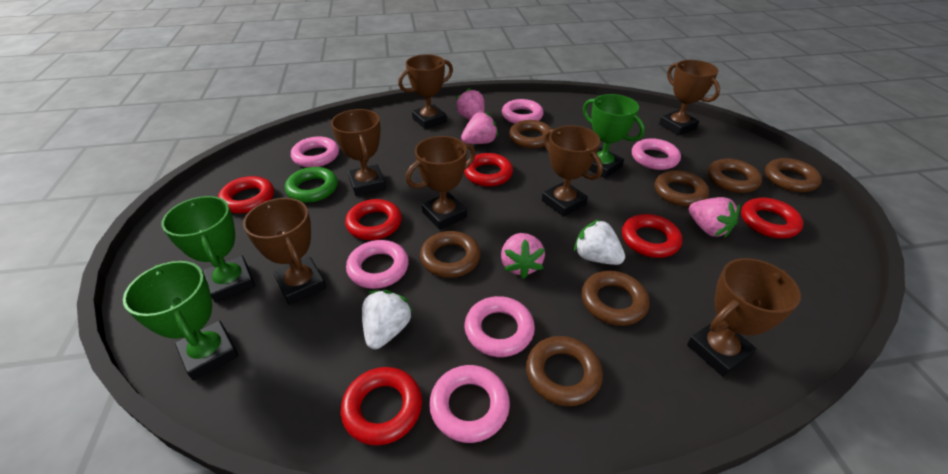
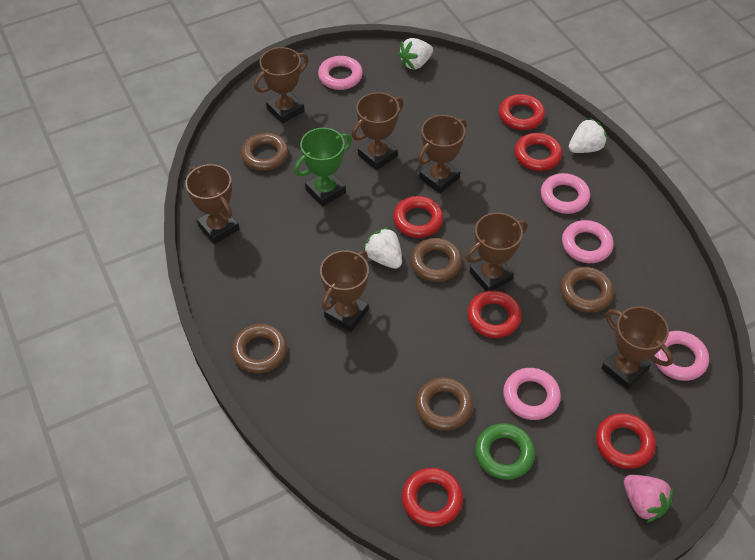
brown ring: 7 -> 5
green trophy: 3 -> 1
pink ring: 6 -> 5
pink strawberry: 4 -> 1
white strawberry: 2 -> 3

